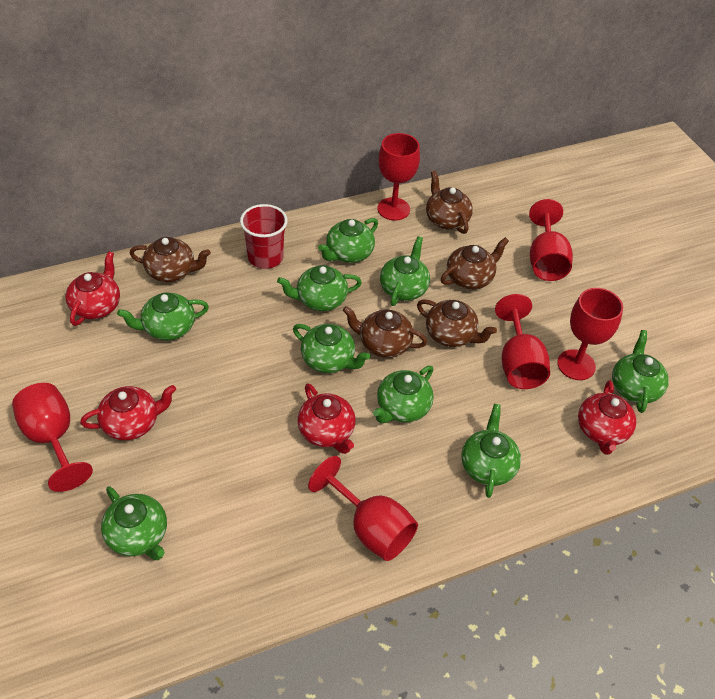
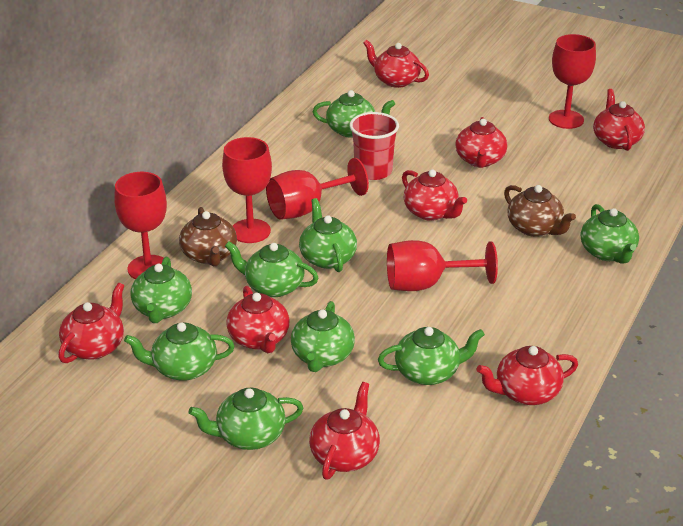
brown teapot: 5 -> 2
red goblet: 6 -> 5
red teapot: 4 -> 8

